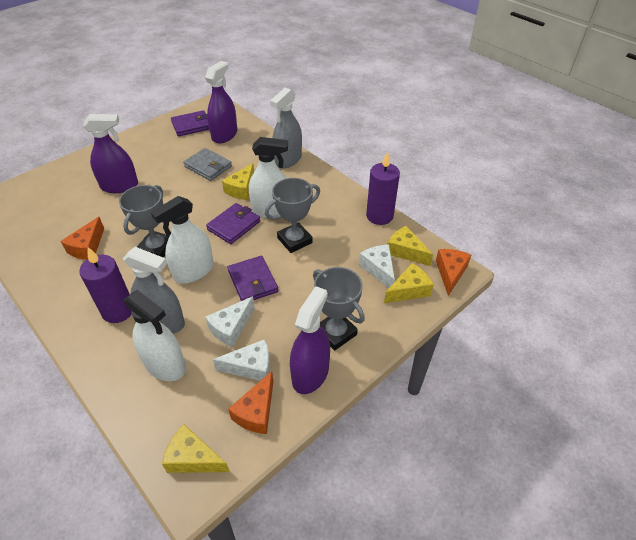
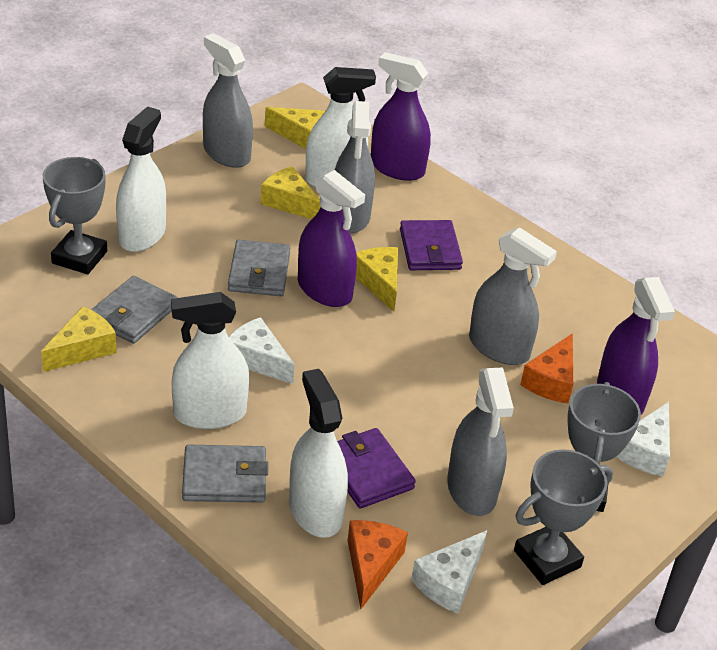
grey spray bottle: 2 -> 4
grey wallet: 1 -> 3
orange cheese: 3 -> 2
purple candle: 2 -> 0
purple wallet: 3 -> 2
white spray bottle: 3 -> 4

